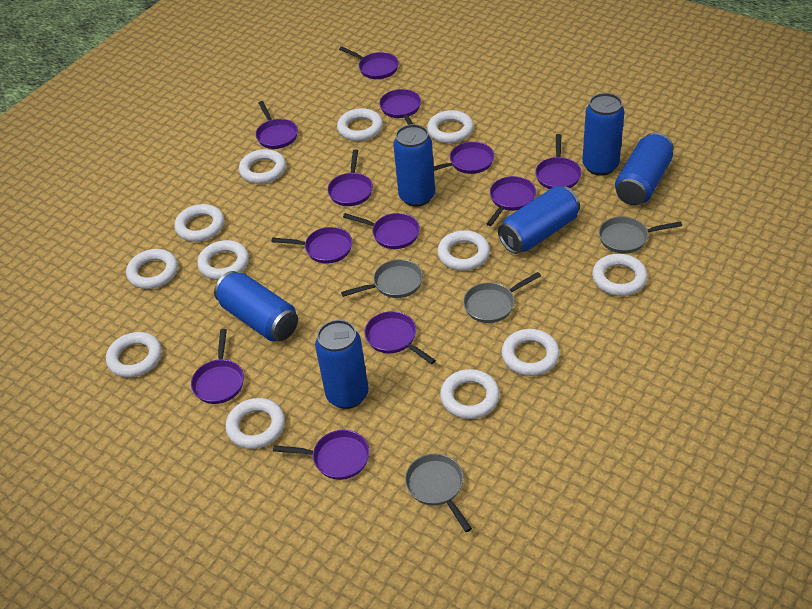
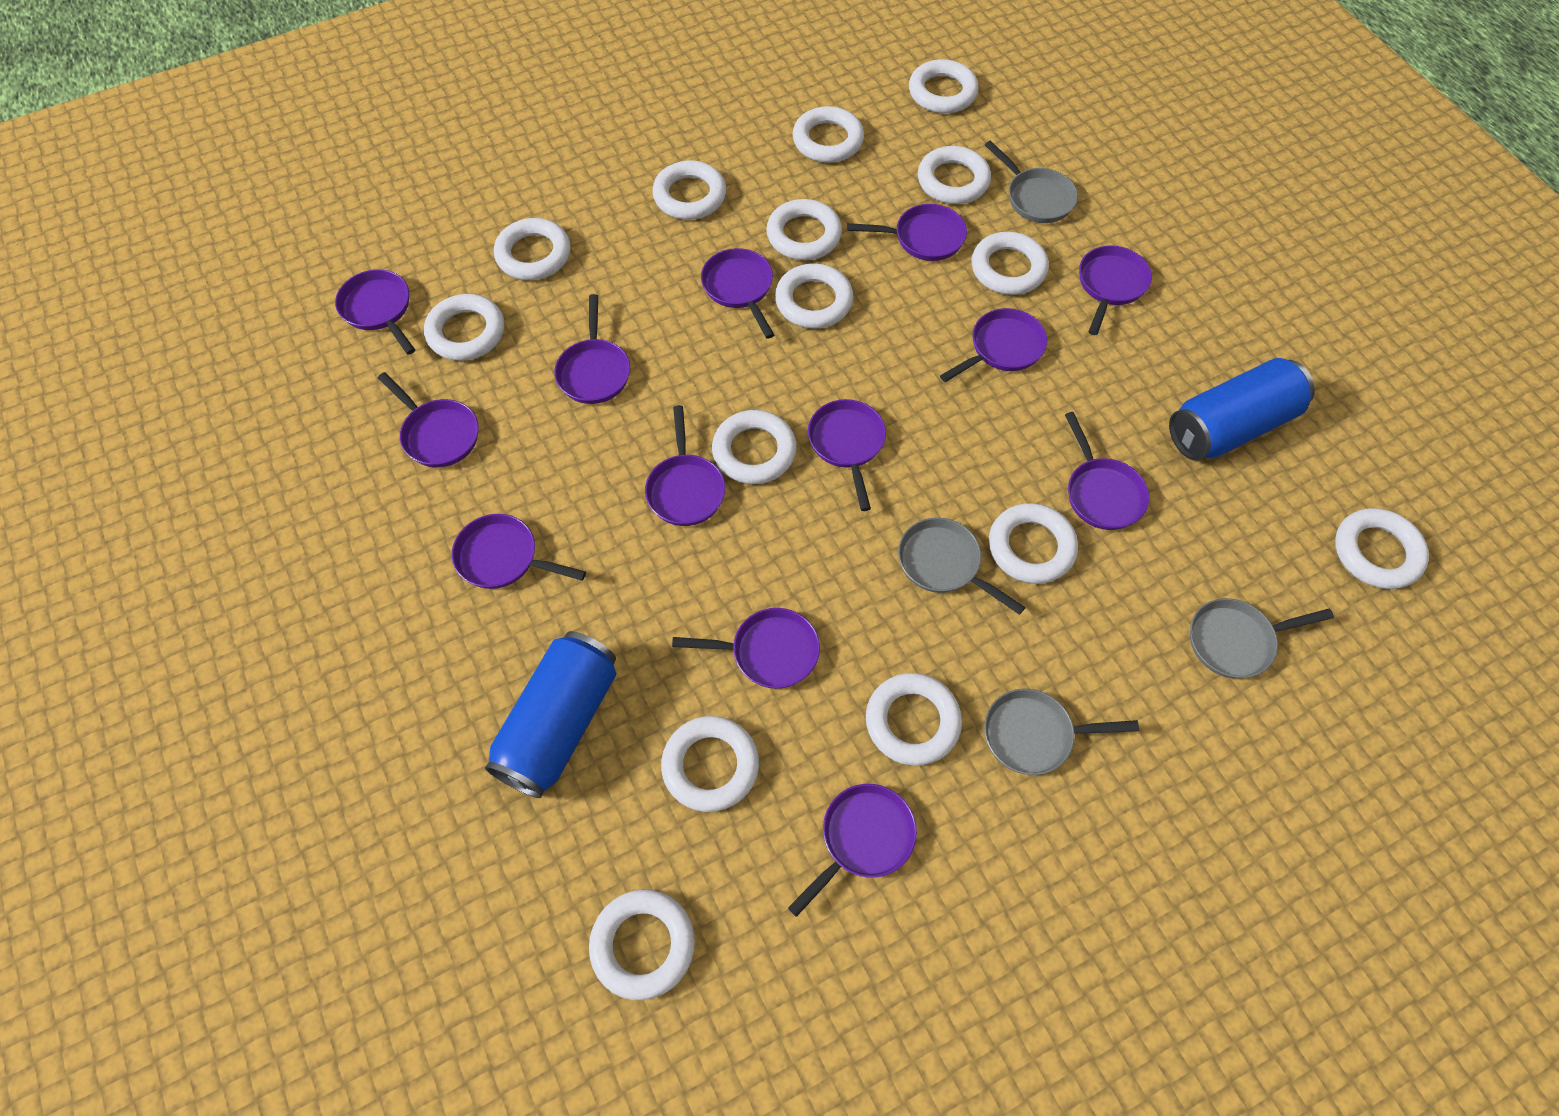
blue can: 6 -> 2
purple pan: 12 -> 13
white ring: 12 -> 15

